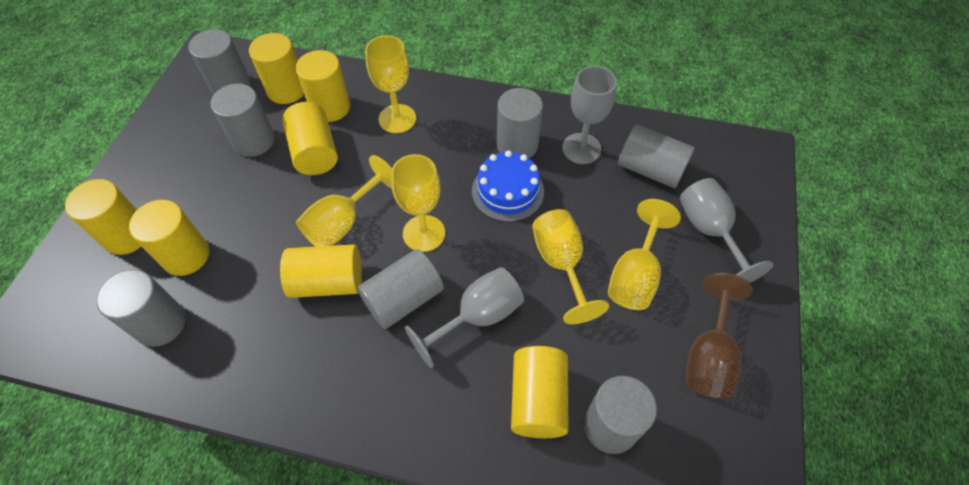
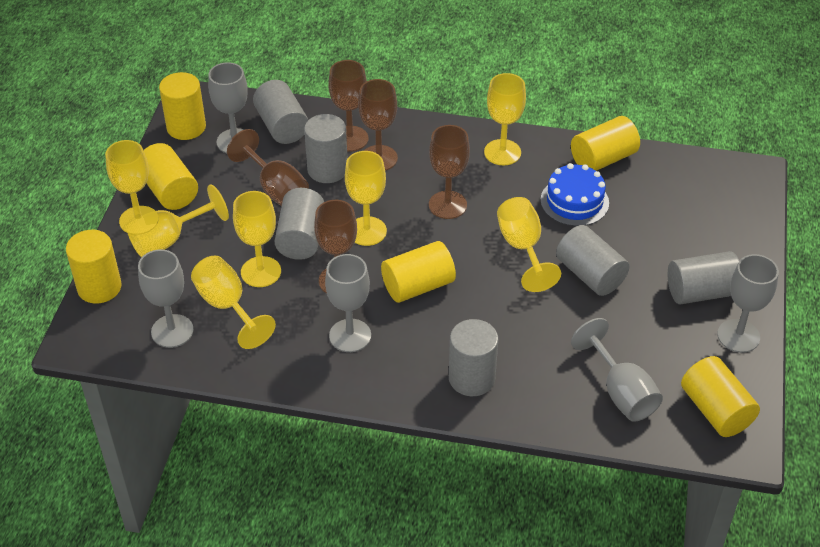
brown goblet: 1 -> 5
grey cylinder: 7 -> 6
grey goblet: 3 -> 5
yellow cylinder: 7 -> 6
yellow goblet: 5 -> 7

